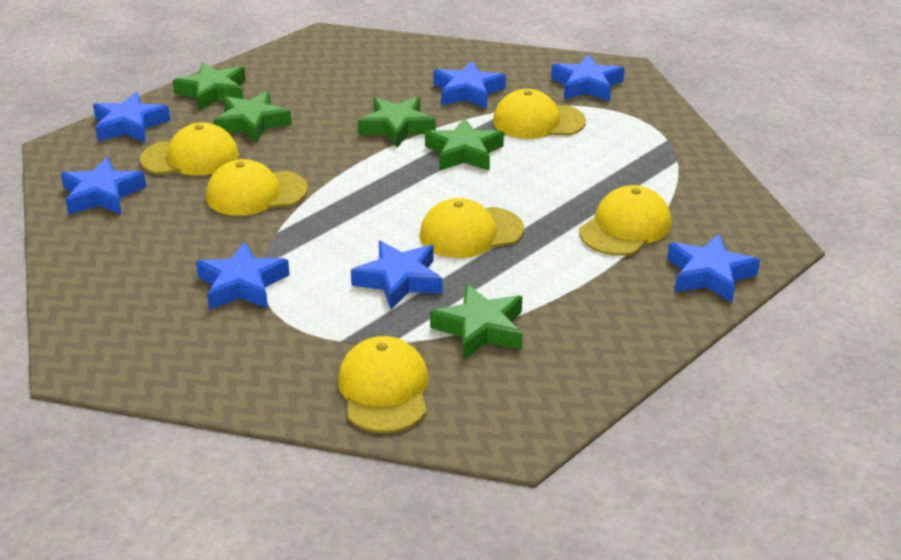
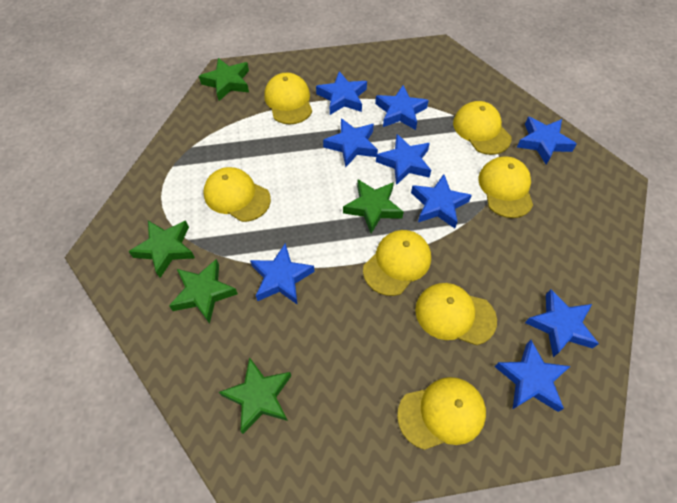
blue star: 7 -> 9
yellow cap: 6 -> 7

